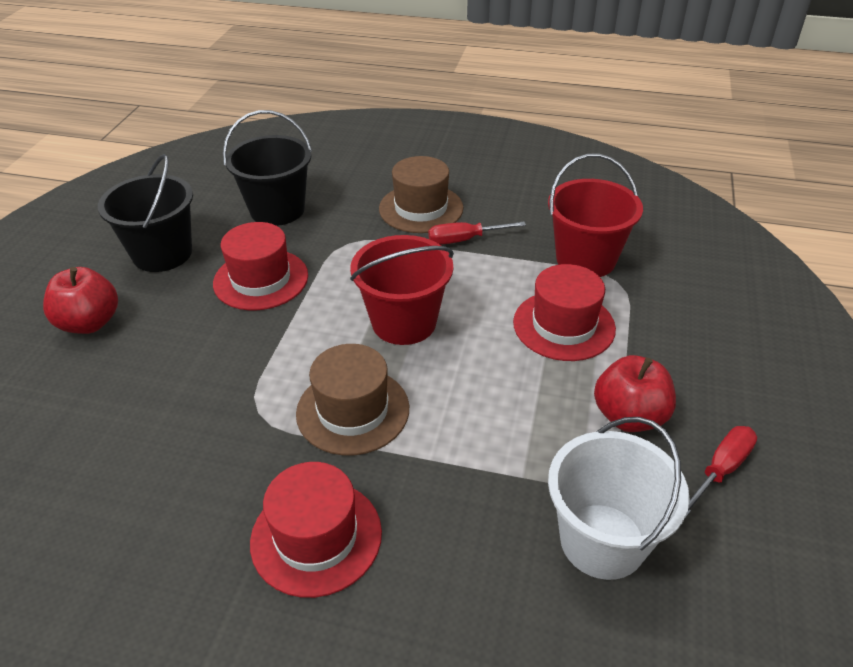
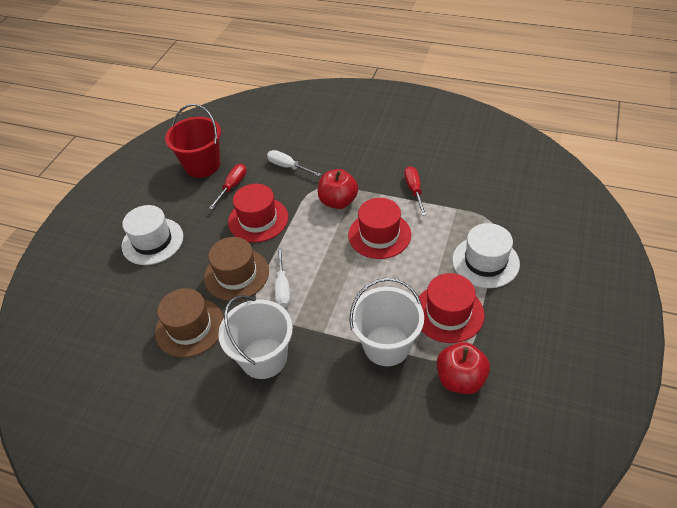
black bucket: 2 -> 0
red bucket: 2 -> 1
white bucket: 1 -> 2
white hat: 0 -> 2
white screwdriver: 0 -> 2

